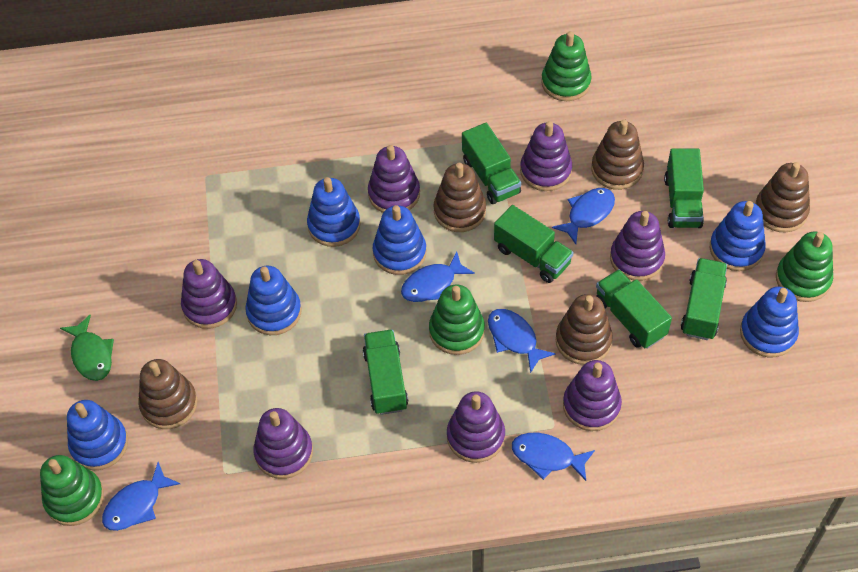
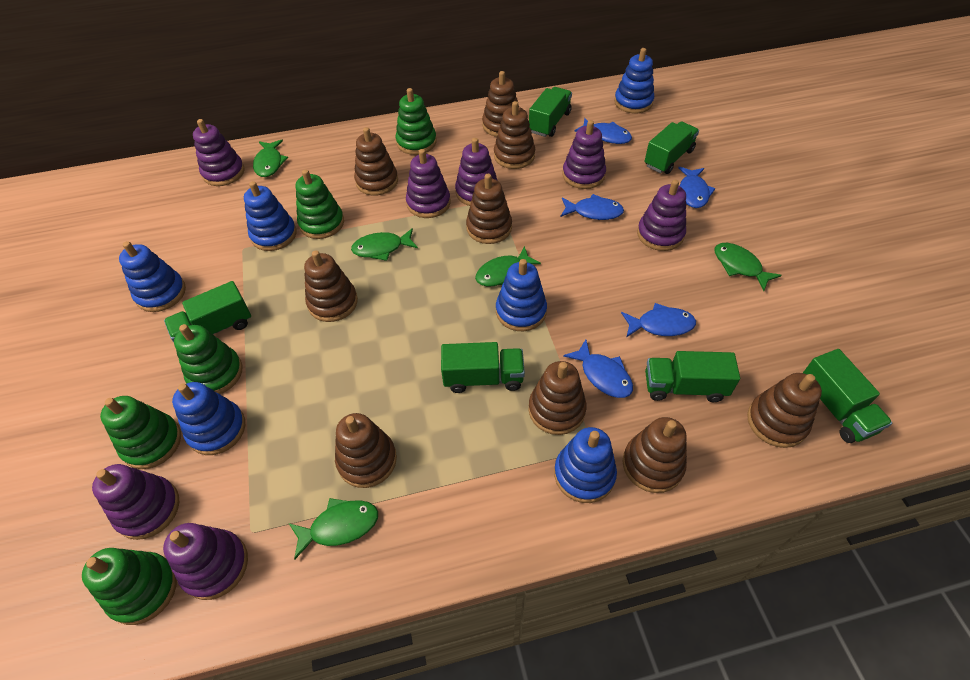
brown stacking toy: 5 -> 9
green fish: 1 -> 5
green stacking toy: 4 -> 5

